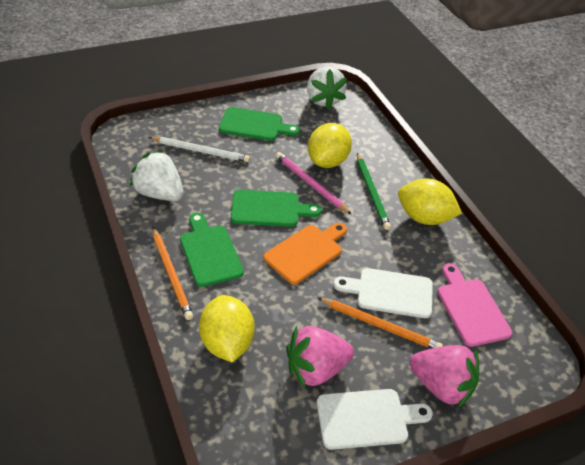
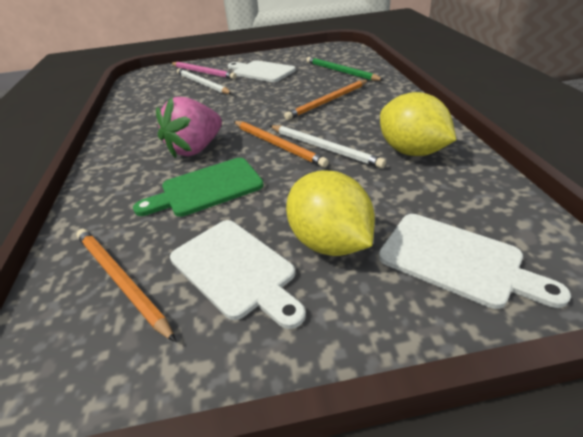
green cutting board: 3 -> 1
orange cutting board: 1 -> 0
orange pencil: 2 -> 3
pink cutting board: 1 -> 0
pink strawberry: 2 -> 1
white cutting board: 2 -> 3
white pencil: 1 -> 2
white strawberry: 2 -> 0
yellow lemon: 3 -> 2

